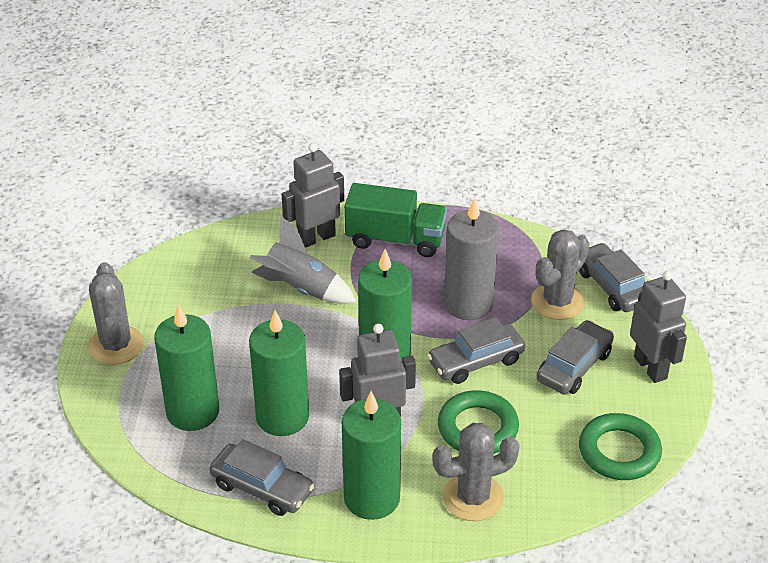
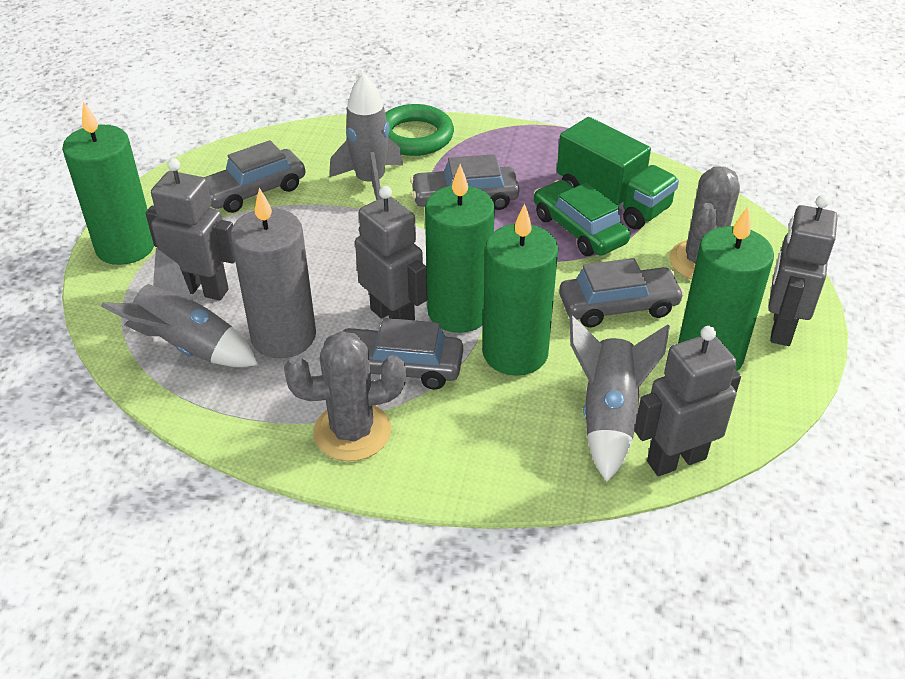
green car: 0 -> 1
green ring: 2 -> 1
grey cactus: 3 -> 2
grey robot: 3 -> 4
grey rocket: 1 -> 3

